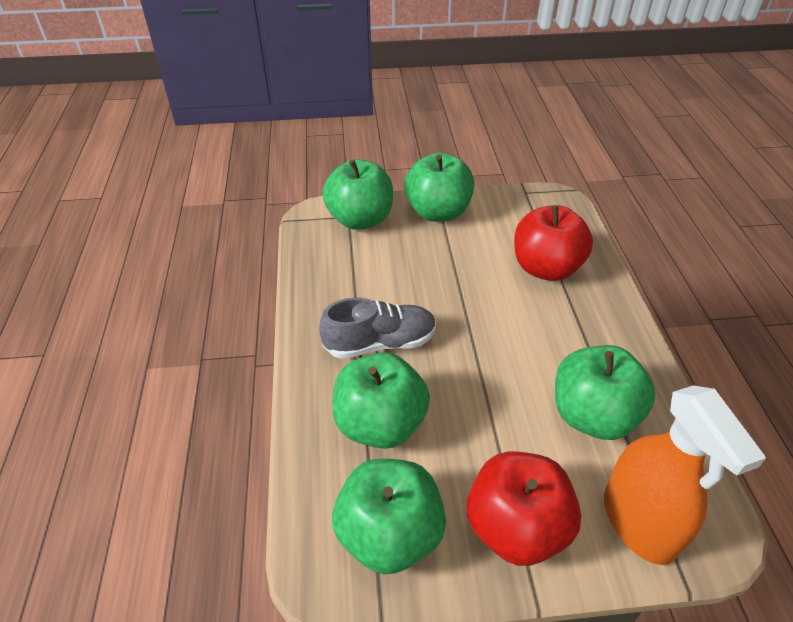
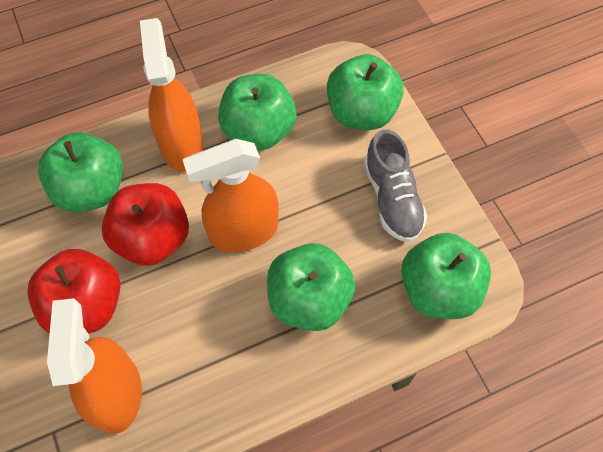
orange spray bottle: 1 -> 3

